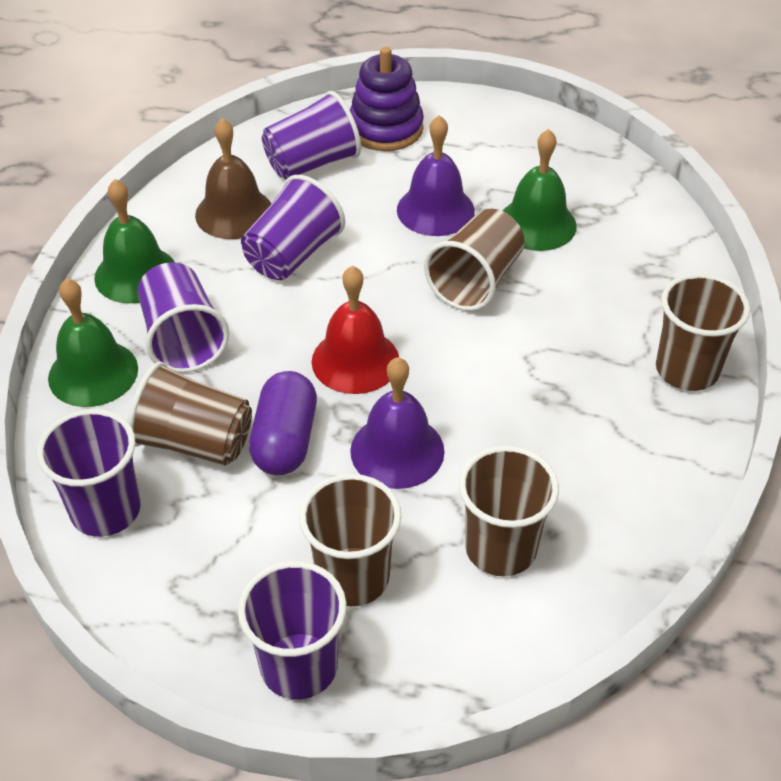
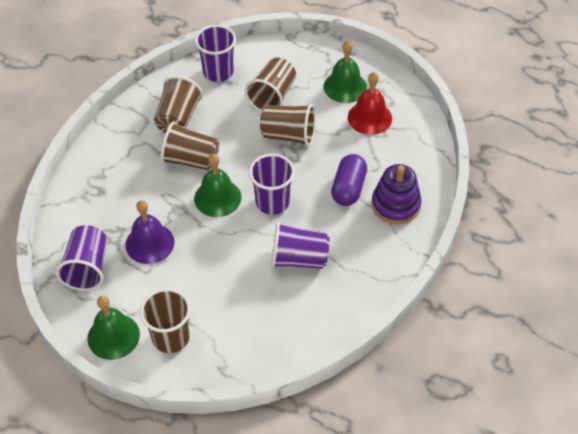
brown bell: 1 -> 0
purple bell: 2 -> 1
purple cup: 5 -> 4

